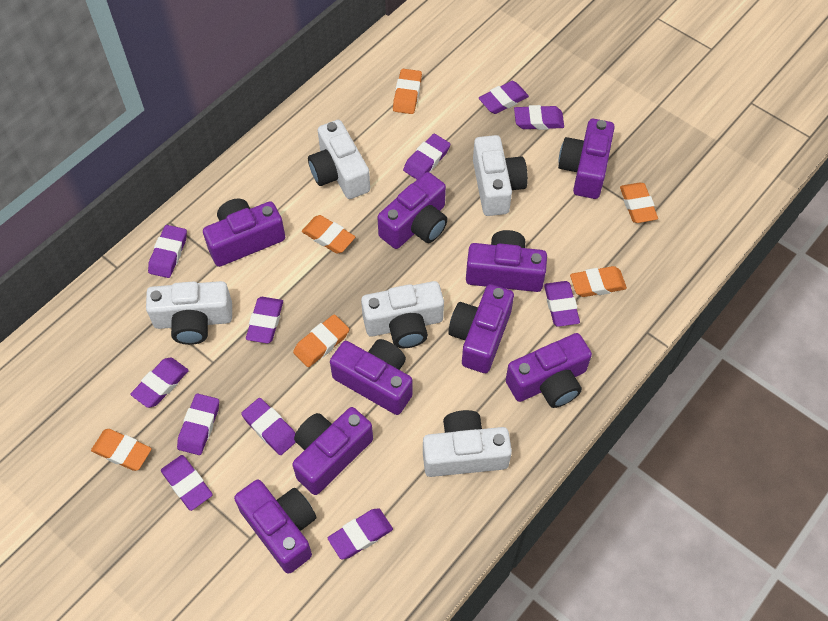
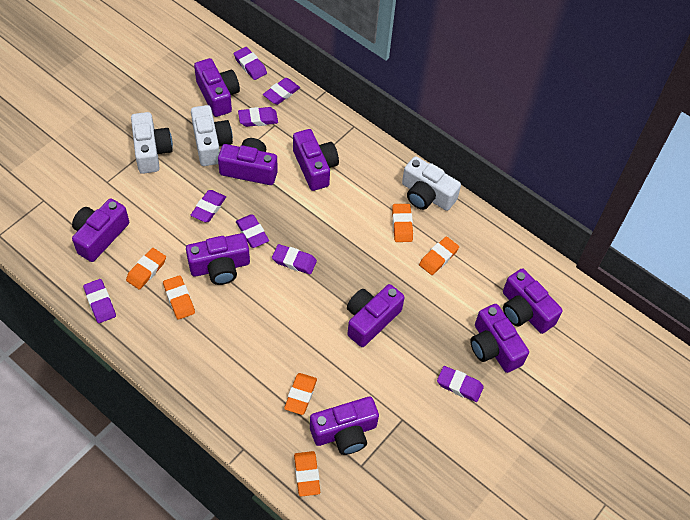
purple eraser: 11 -> 8
white camera: 5 -> 3

